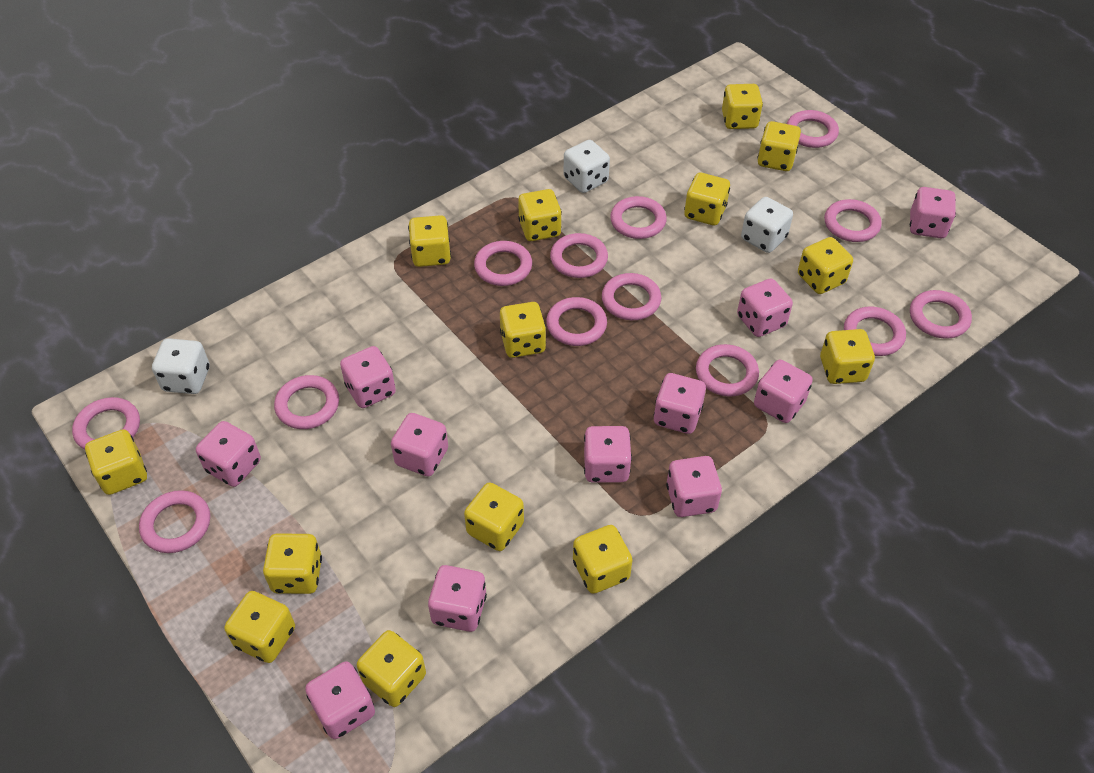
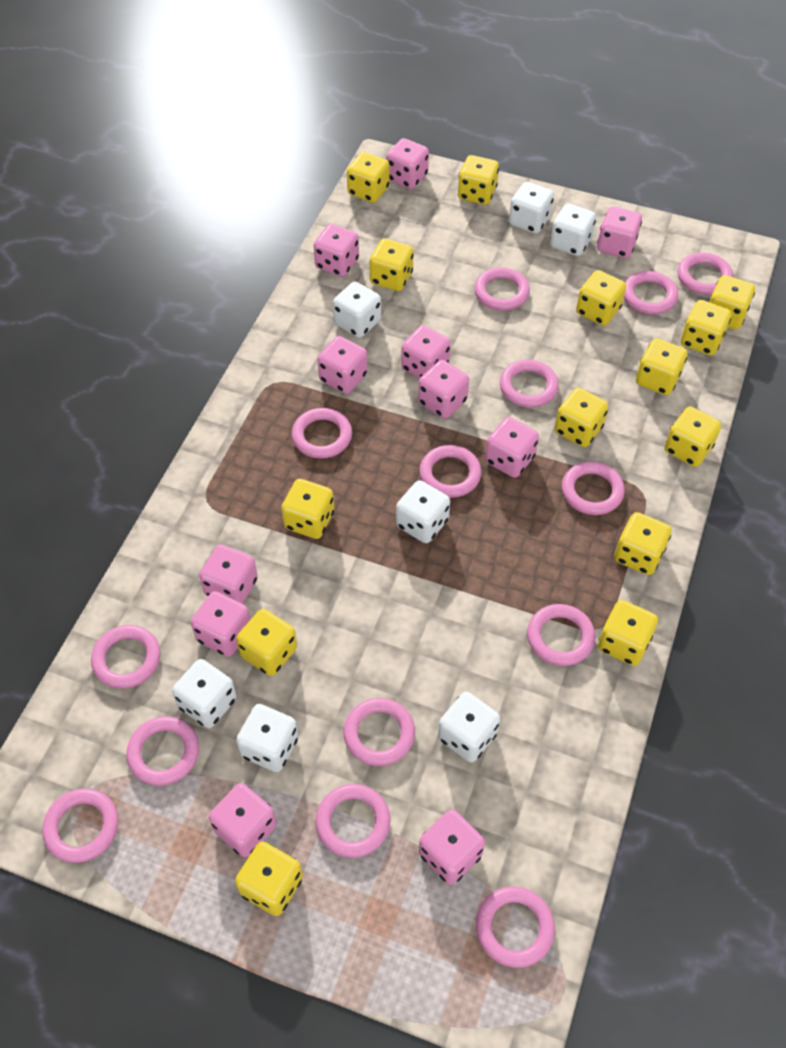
pink ring: 13 -> 14
white dice: 3 -> 7

